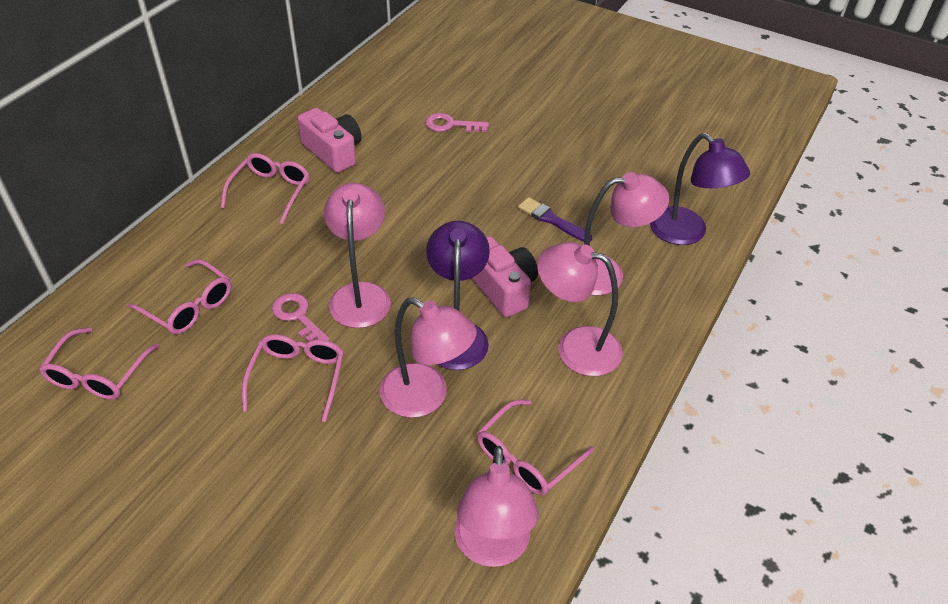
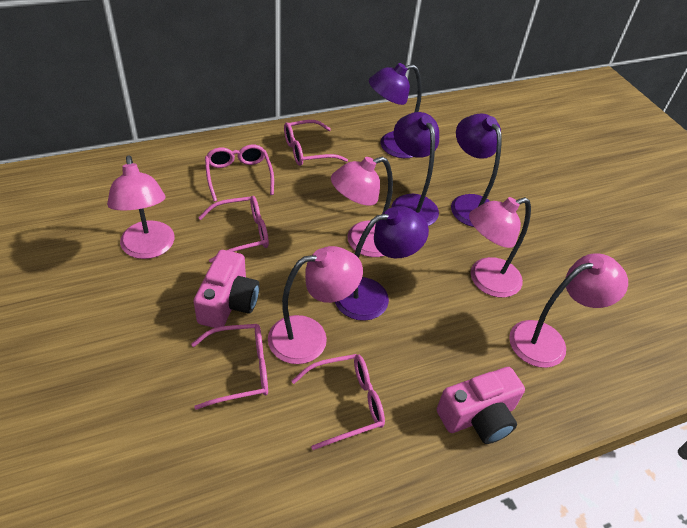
pink key: 2 -> 0
purple brush: 1 -> 0
purple lamp: 2 -> 4

